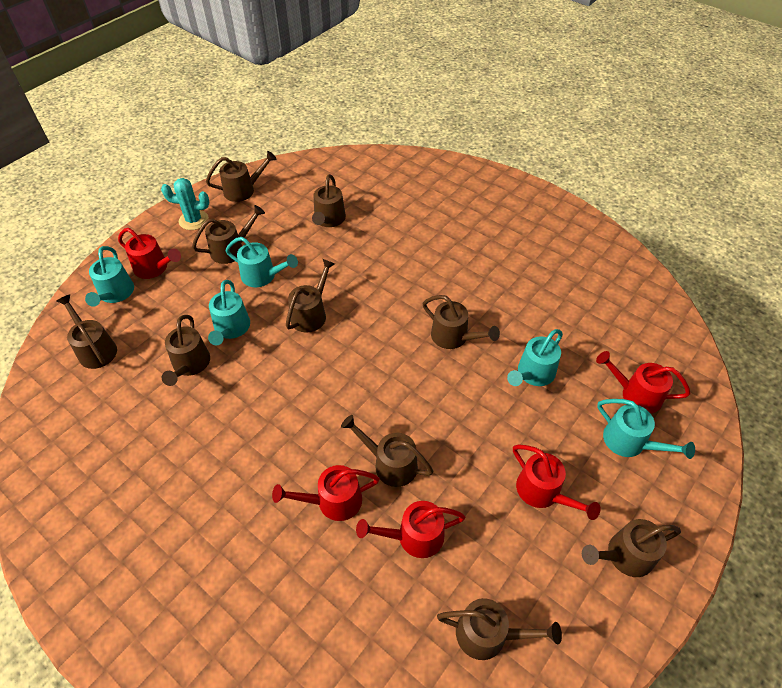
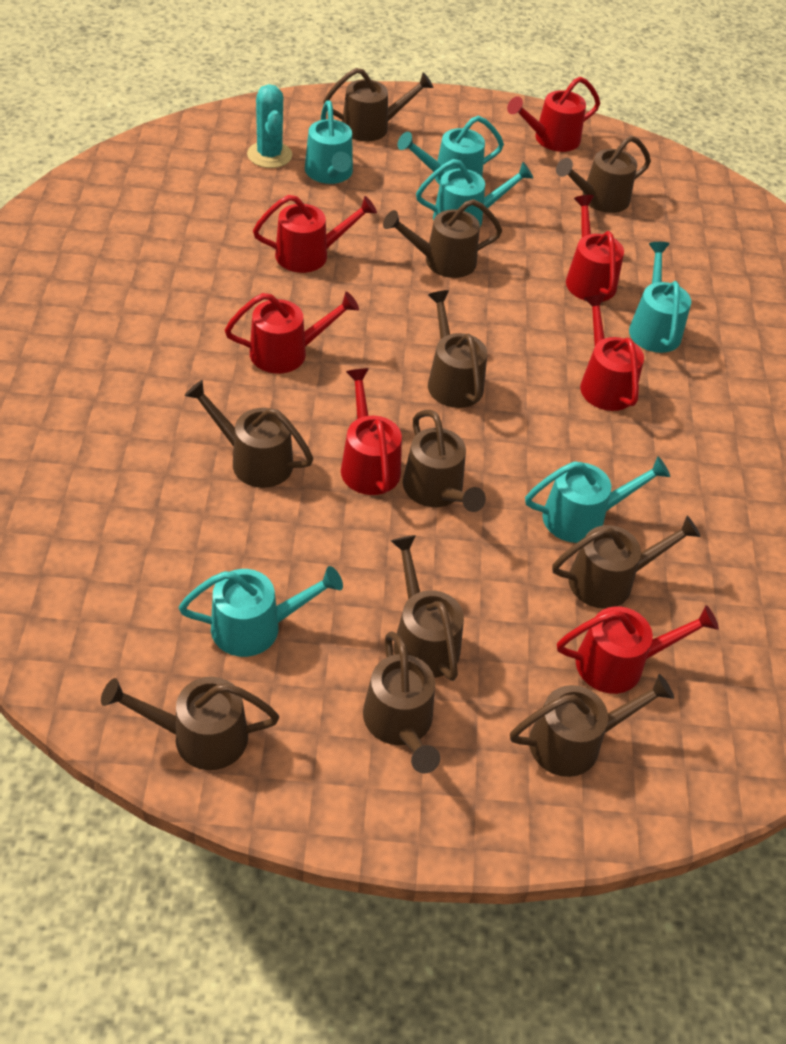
brown watering can: 10 -> 11
red watering can: 5 -> 7
turquoise watering can: 5 -> 6

